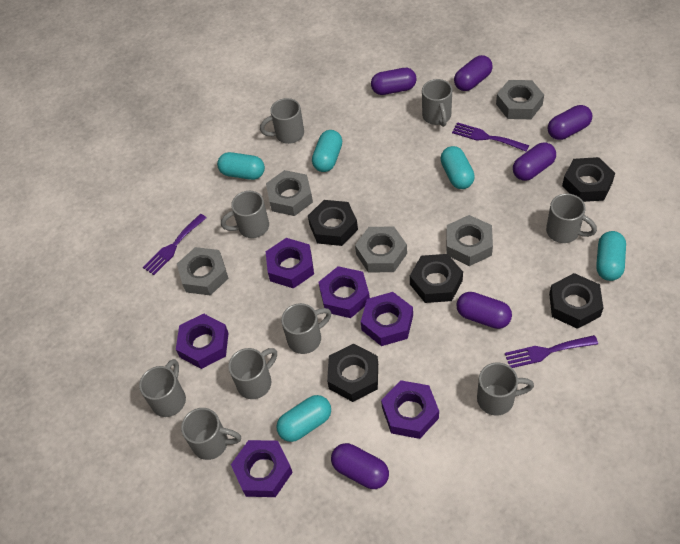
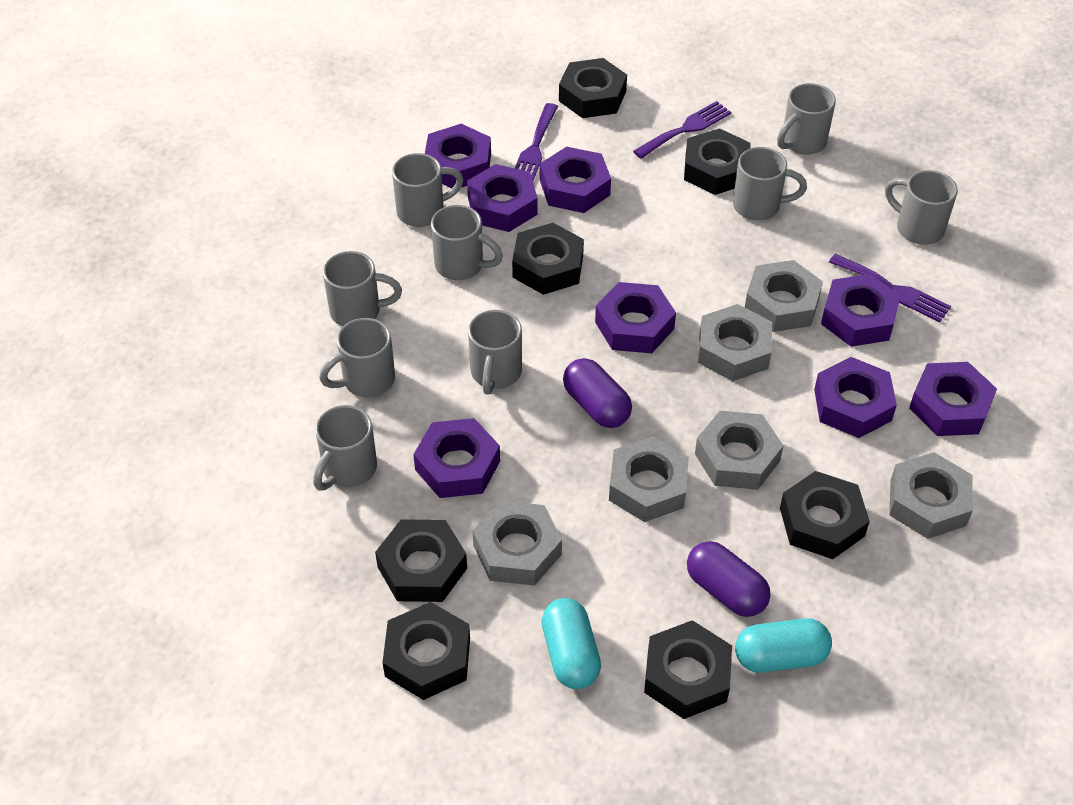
black nut: 5 -> 7
grey nut: 5 -> 6
purple capsule: 6 -> 2
purple nut: 6 -> 8
turquoise capsule: 5 -> 2

